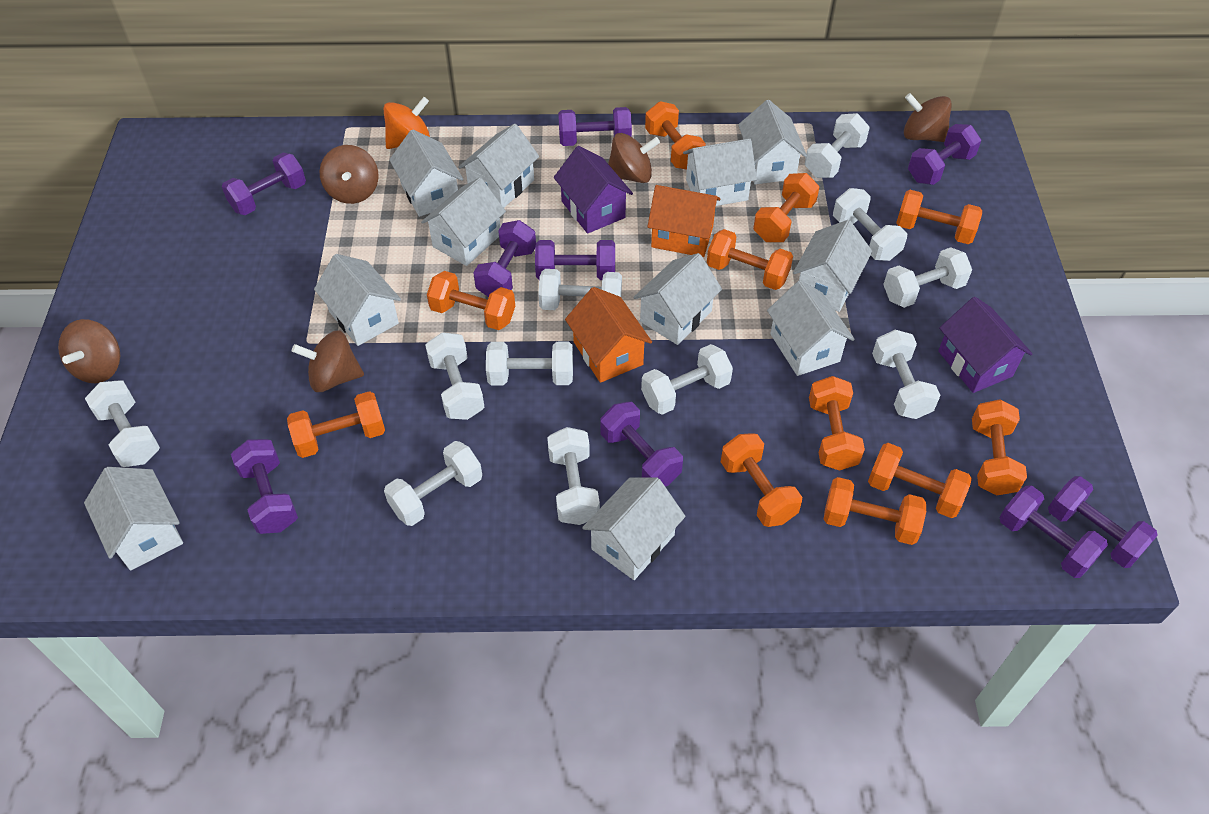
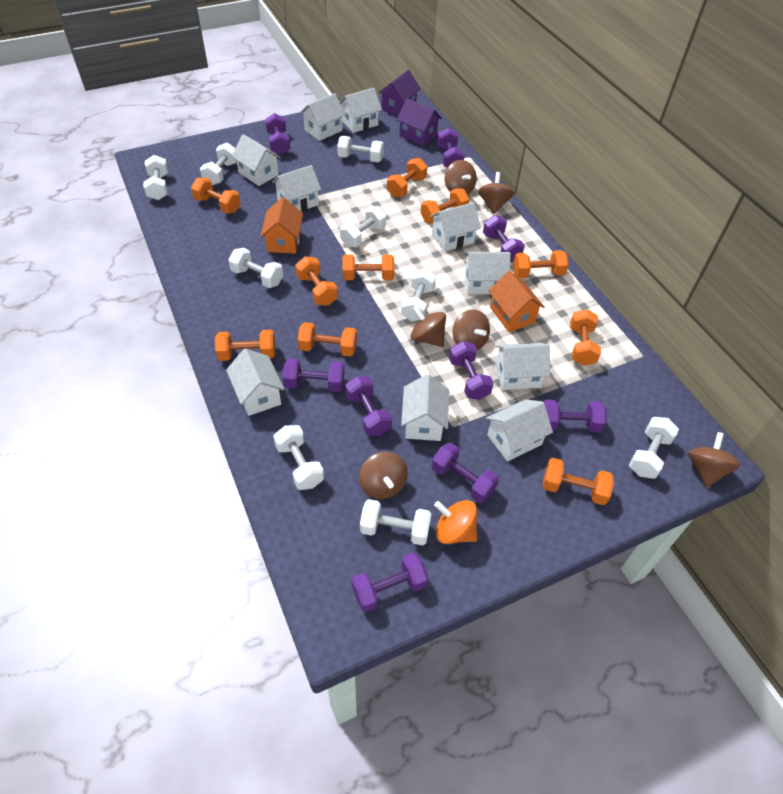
brown spinning top: 5 -> 6
orange dumbbell: 11 -> 10
white dumbbell: 11 -> 9
white house: 11 -> 10

